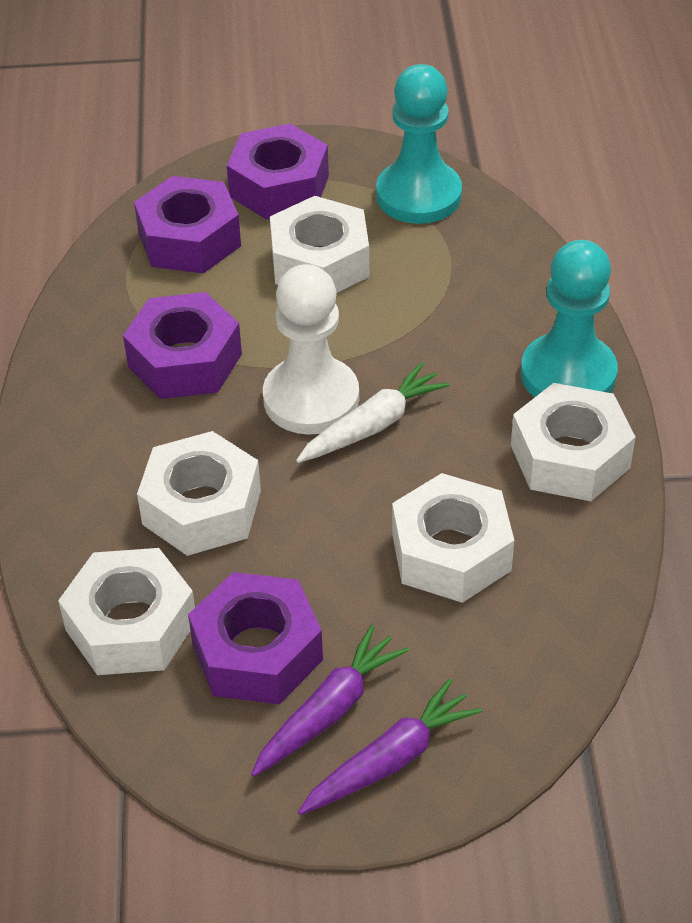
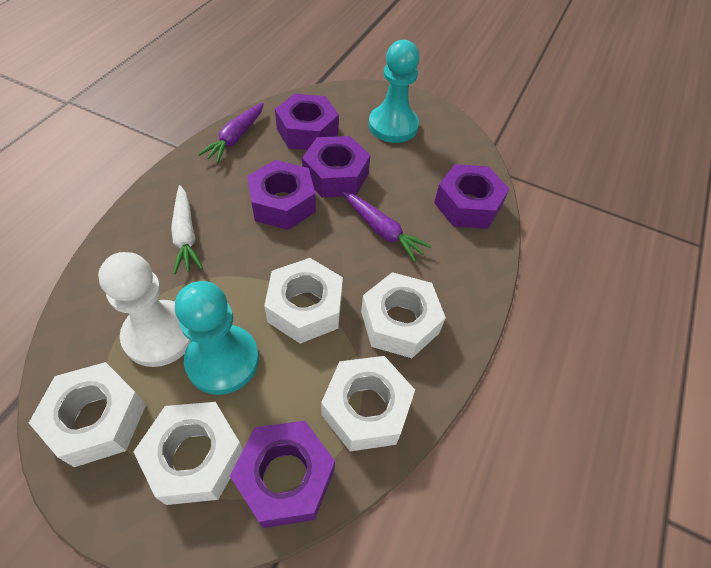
purple nut: 4 -> 5

